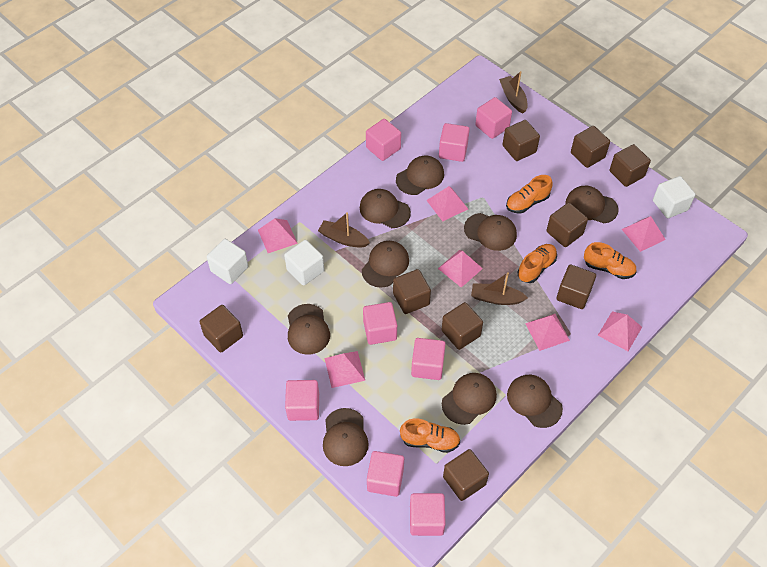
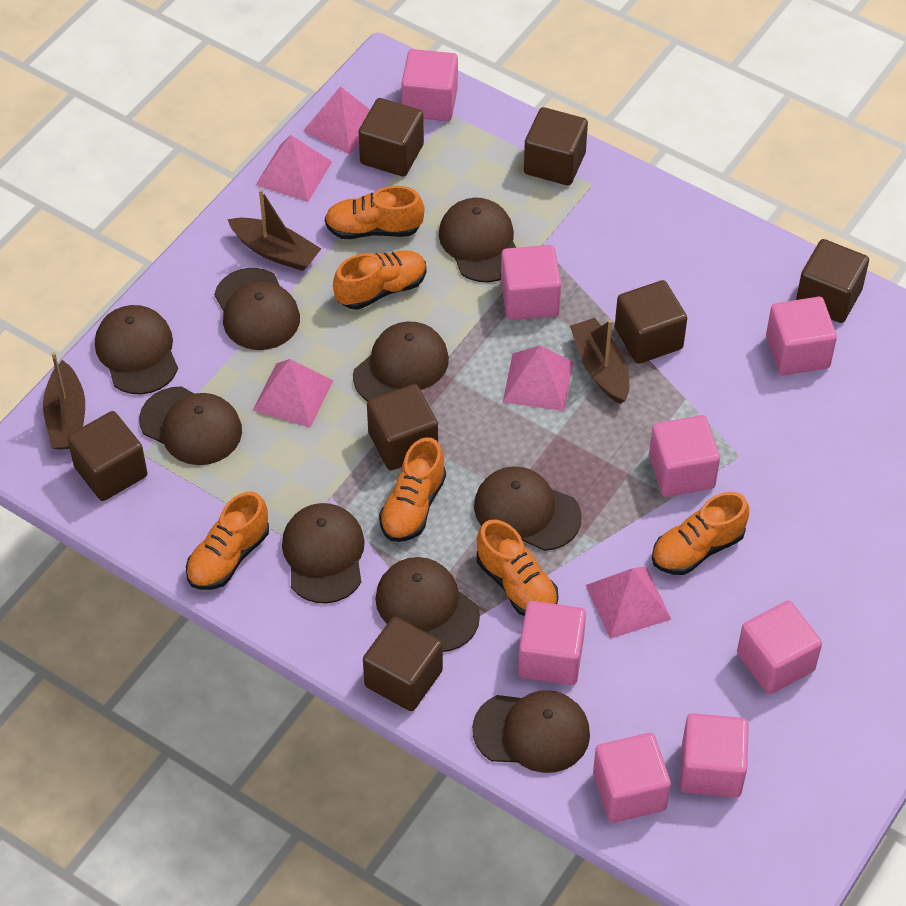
brown cube: 9 -> 7
orange shoe: 4 -> 6
pink pyramid: 7 -> 5
white cube: 3 -> 0

